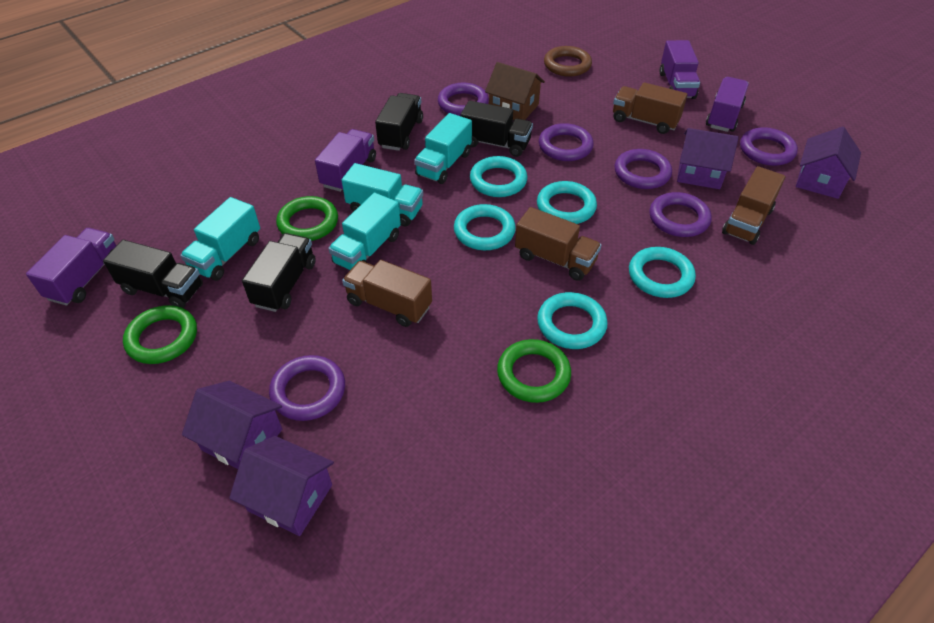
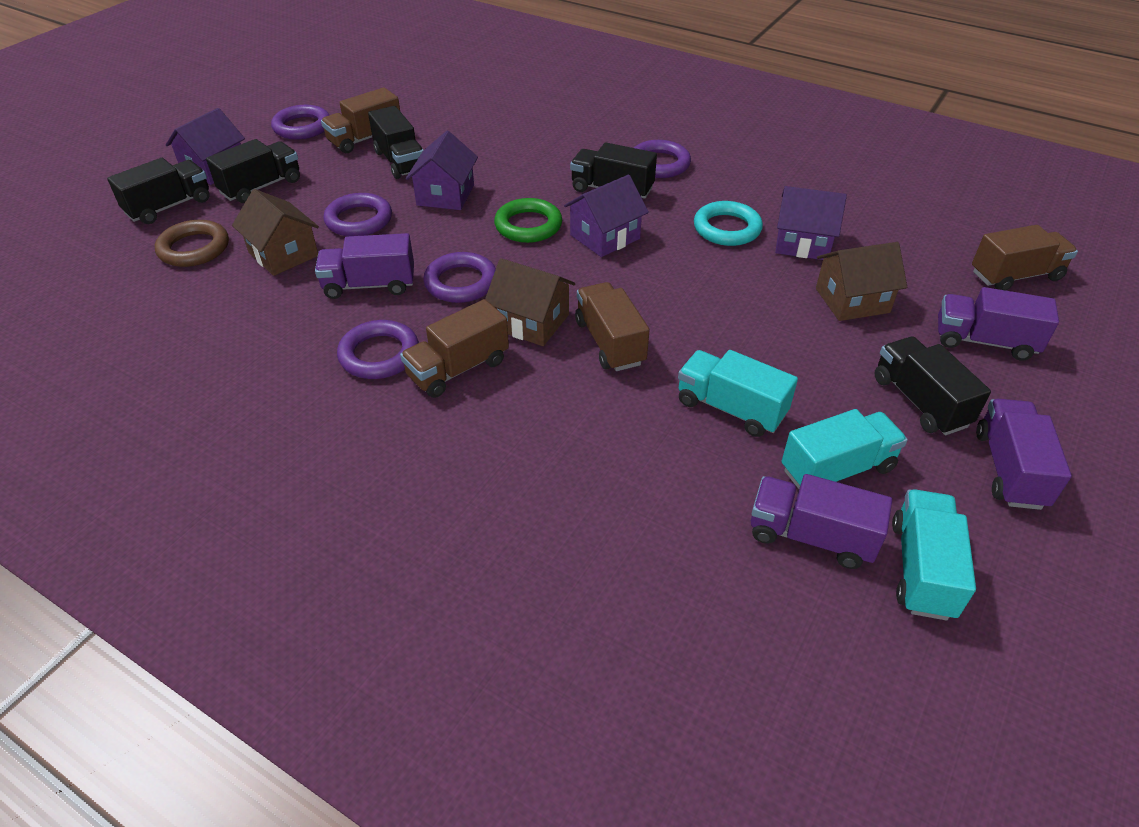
black truck: 4 -> 5
brown house: 1 -> 3
green ring: 3 -> 1
purple ring: 6 -> 5
turquoise ring: 5 -> 1
turquoise truck: 4 -> 3

